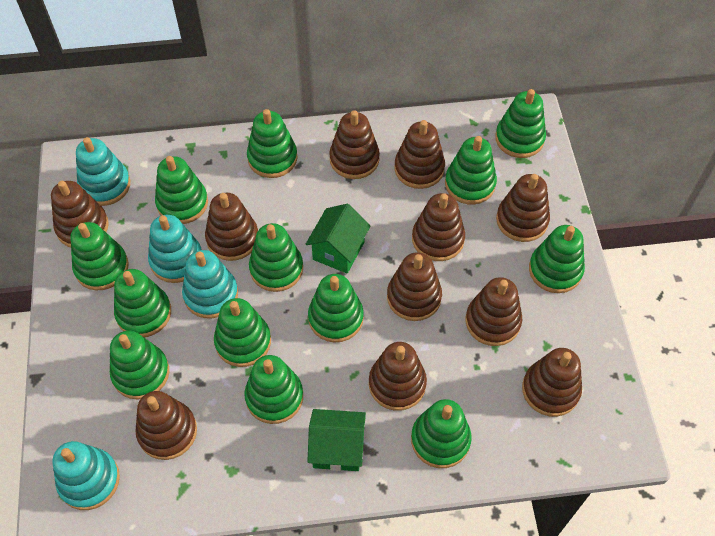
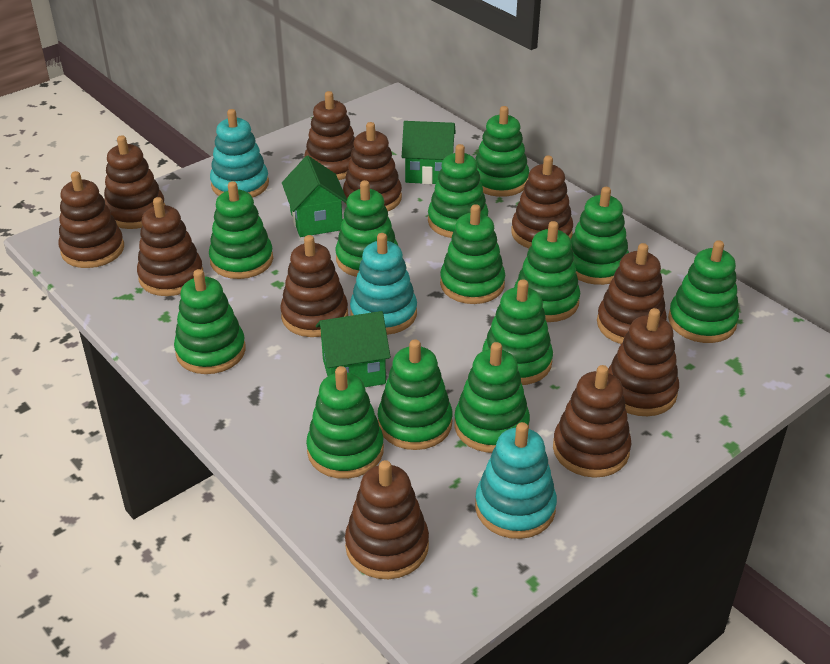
green house: 2 -> 3
turquoise stacking toy: 4 -> 3

